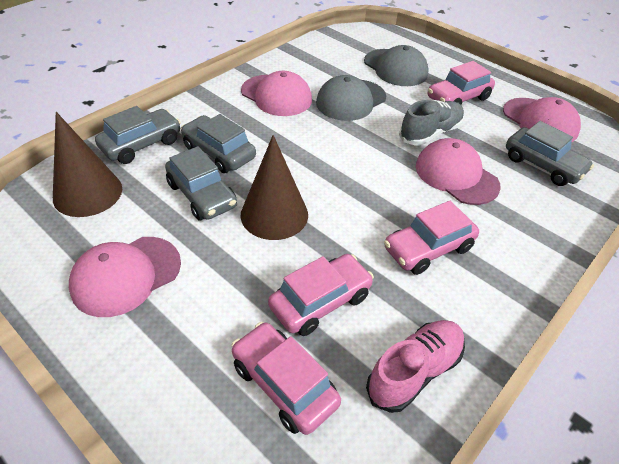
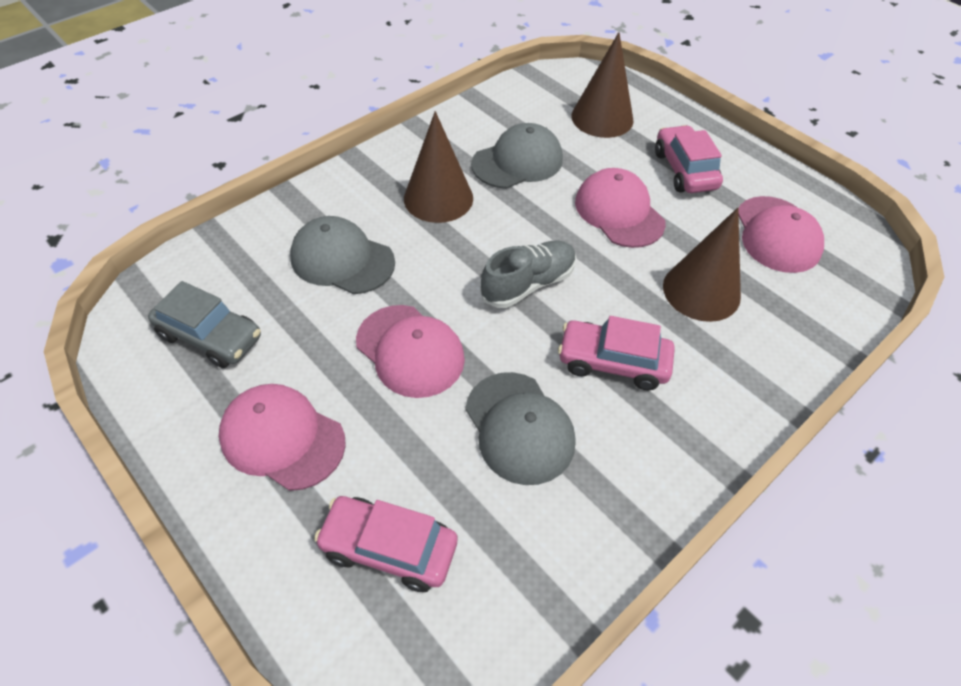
brown cone: 2 -> 3
grey cap: 2 -> 3
grey car: 4 -> 1
pink car: 4 -> 3
pink shoe: 1 -> 0

